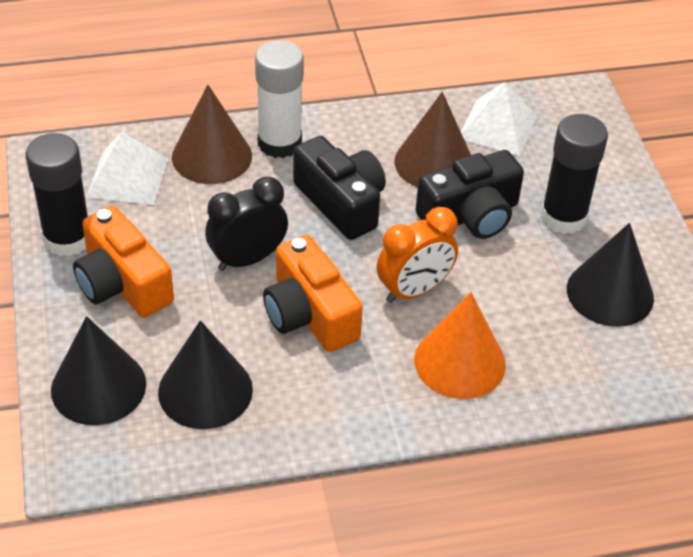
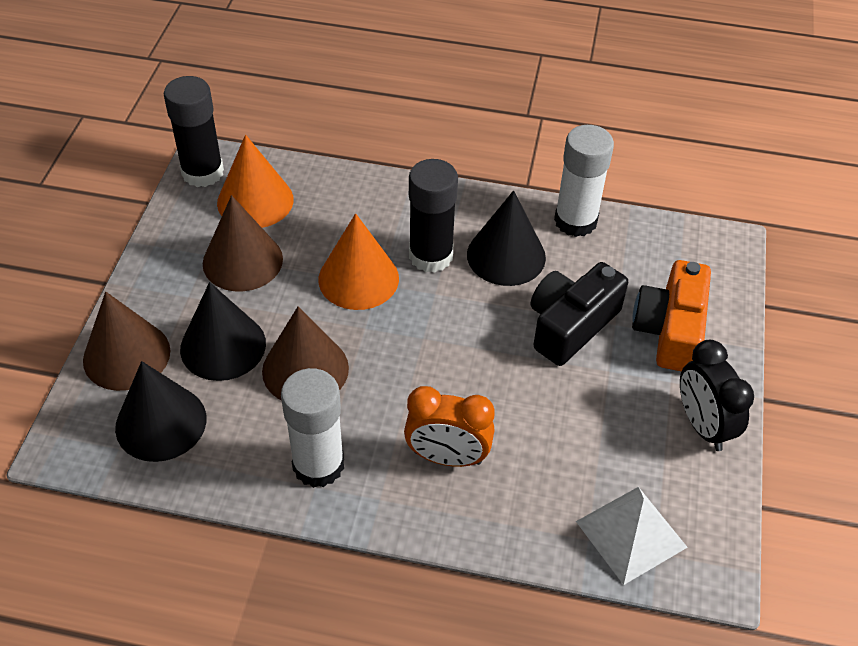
black camera: 2 -> 1
brown cone: 2 -> 3
orange camera: 2 -> 1
orange cone: 1 -> 2
white glue stick: 1 -> 2
white pyramid: 2 -> 1

